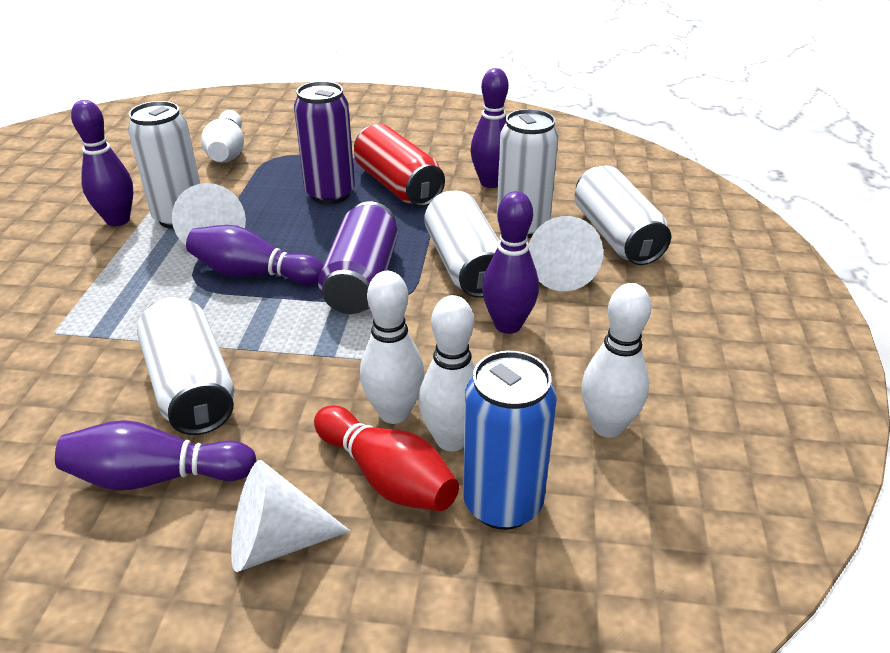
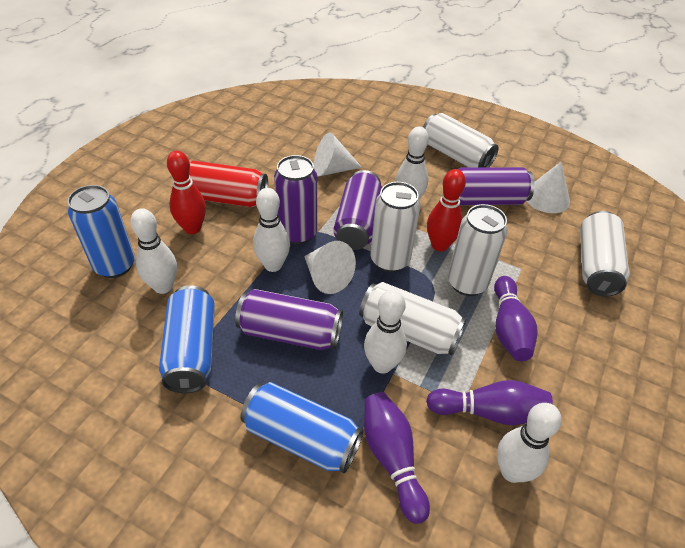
blue can: 1 -> 3
purple bowling pin: 5 -> 3
purple can: 2 -> 4
red bowling pin: 1 -> 2
white bowling pin: 4 -> 5

